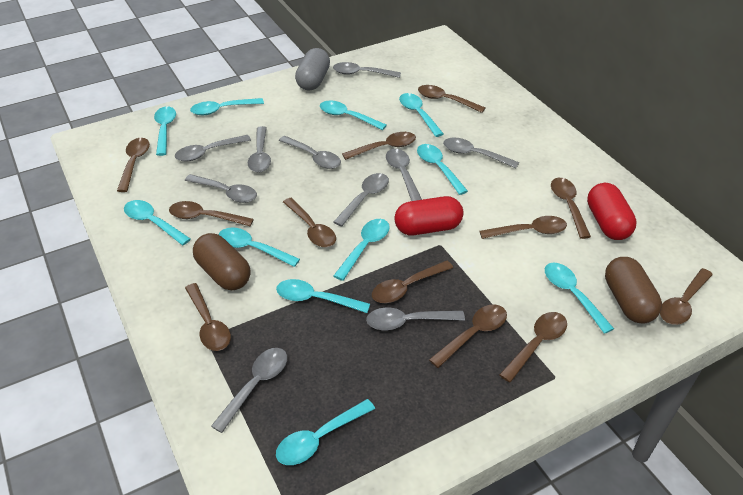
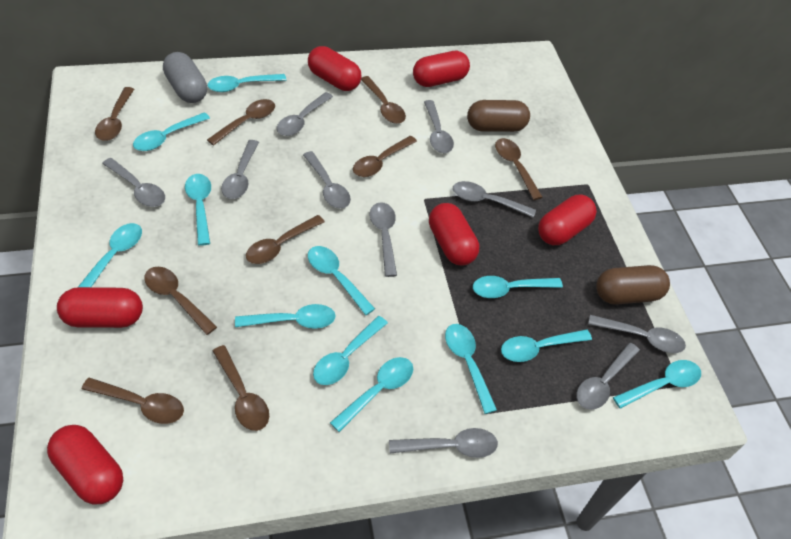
brown spoon: 12 -> 9
red capsule: 2 -> 6
turquoise spoon: 11 -> 12

